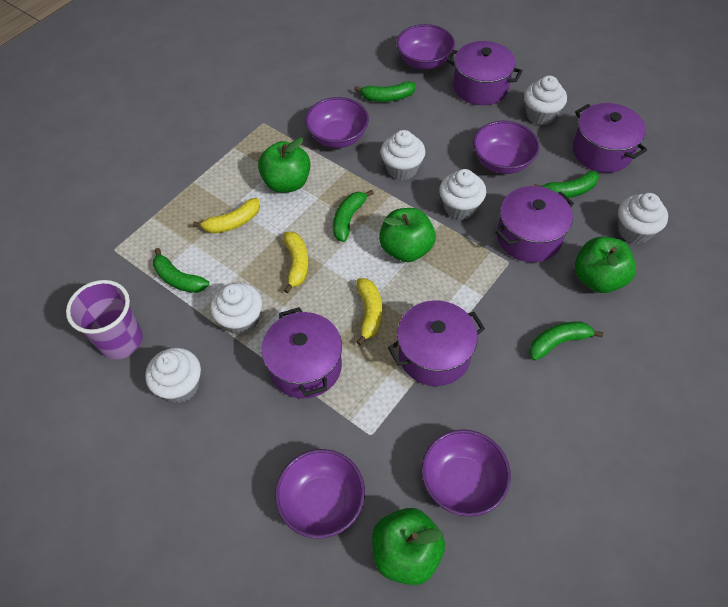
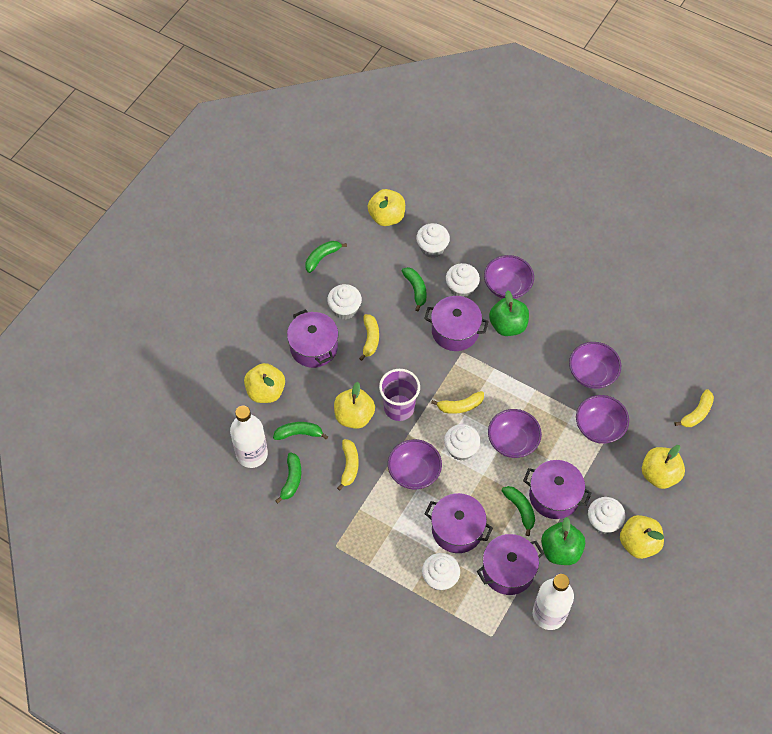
green apple: 4 -> 2
white bottle: 0 -> 2
yellow apple: 0 -> 5
yellow banana: 3 -> 4

